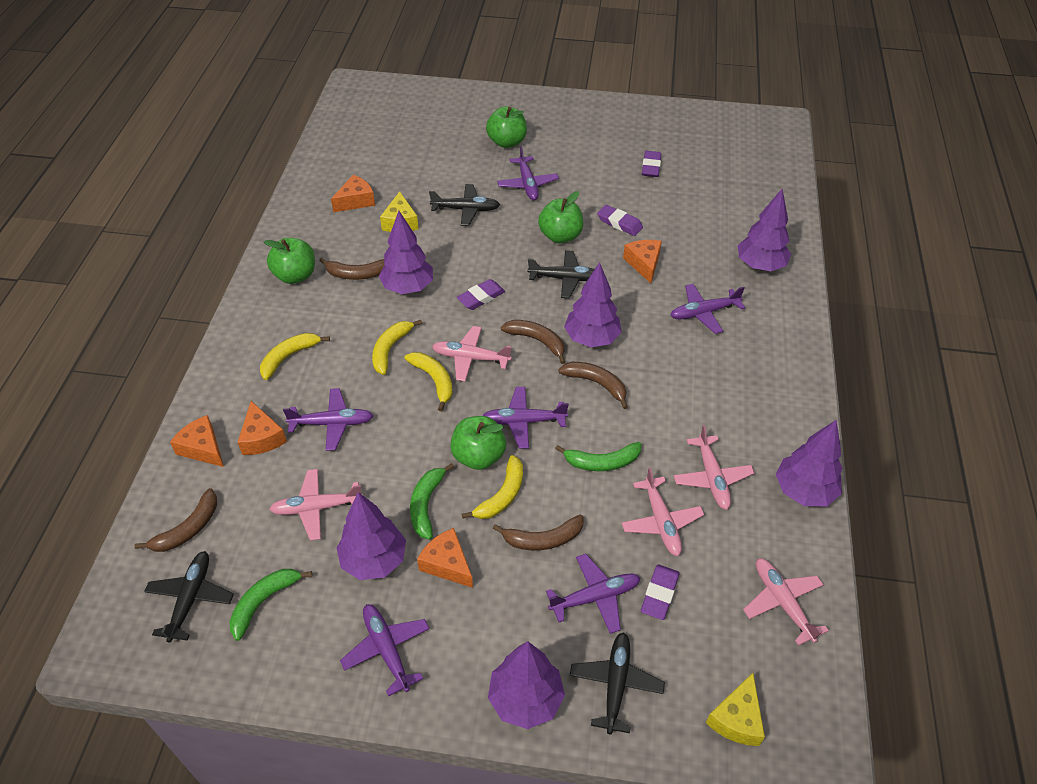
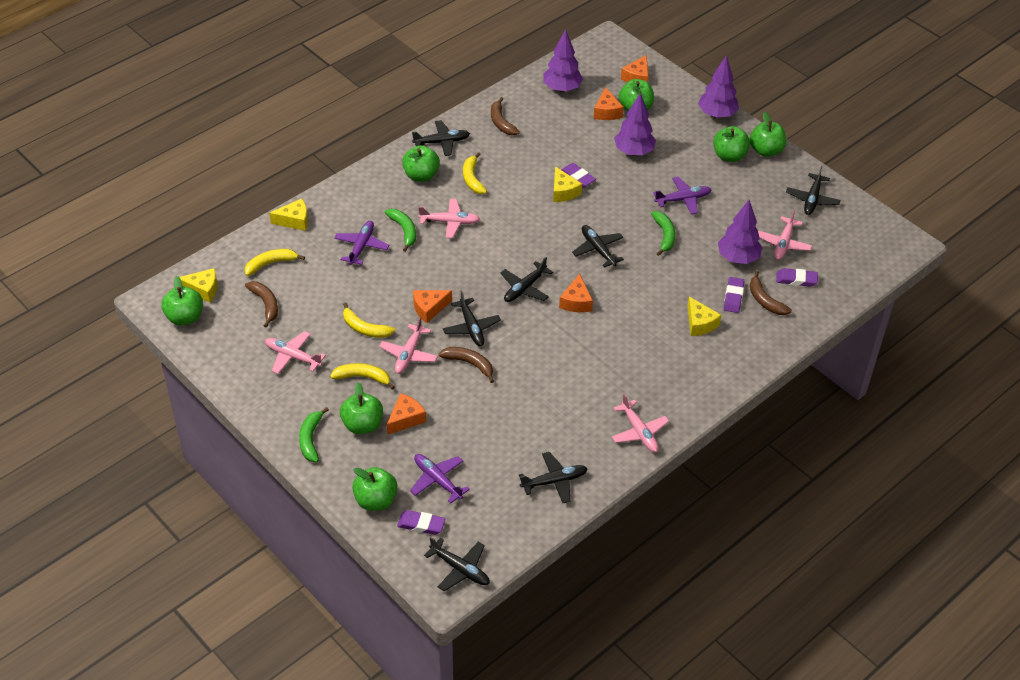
black plane: 4 -> 7
brown banana: 5 -> 4
green apple: 4 -> 7
purple plane: 6 -> 3
purple tree: 6 -> 4
yellow cheese: 2 -> 4

